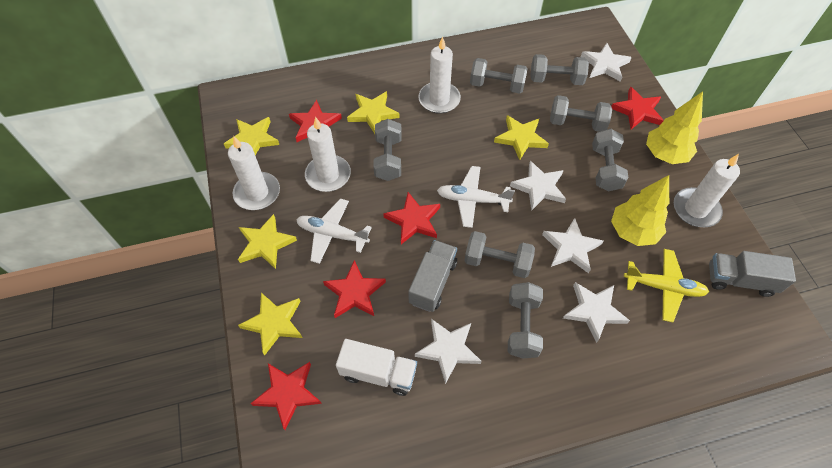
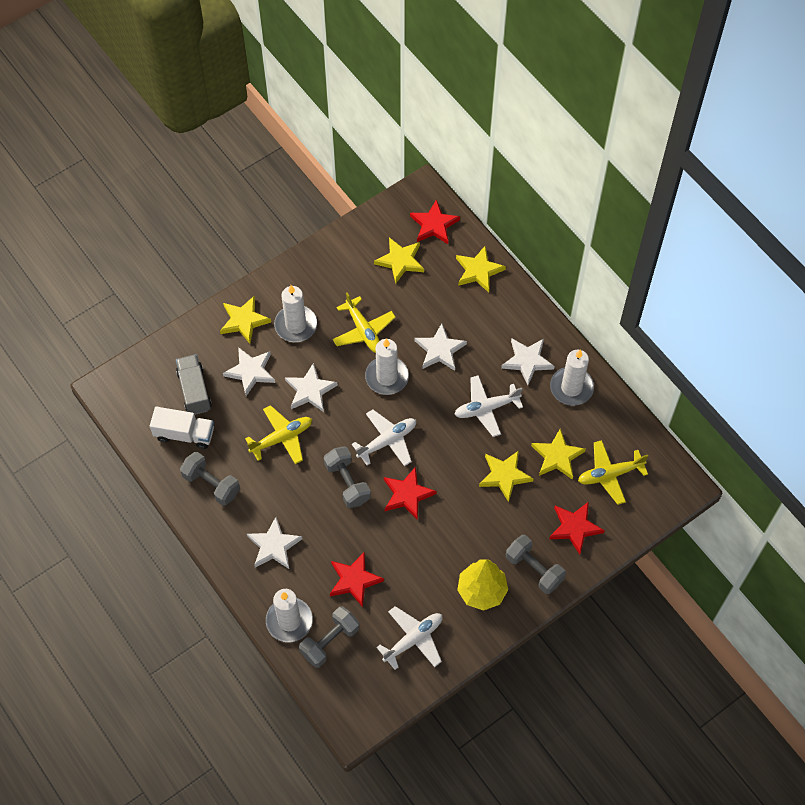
grey dumbbell: 7 -> 4
grey truck: 2 -> 1
red star: 5 -> 4
white plane: 2 -> 3
yellow plane: 1 -> 3
yellow tree: 2 -> 1

